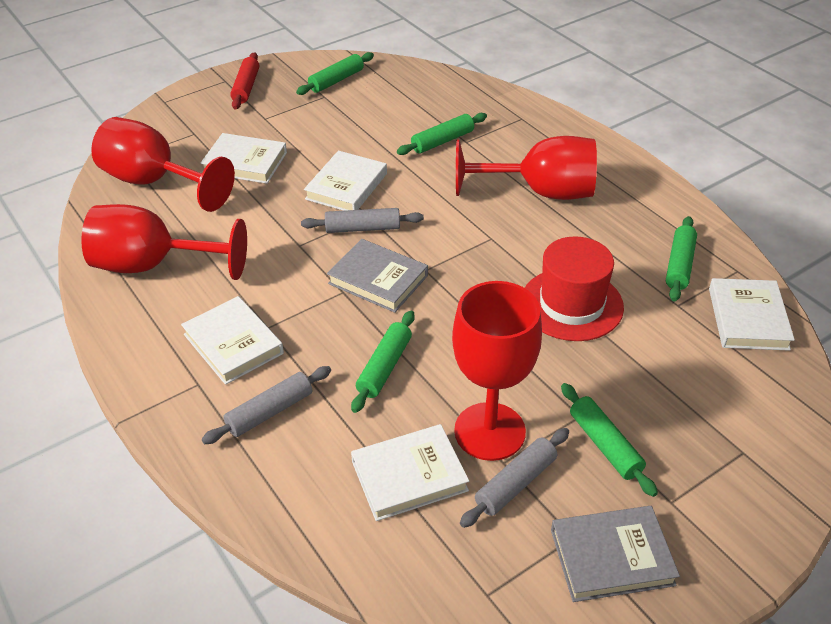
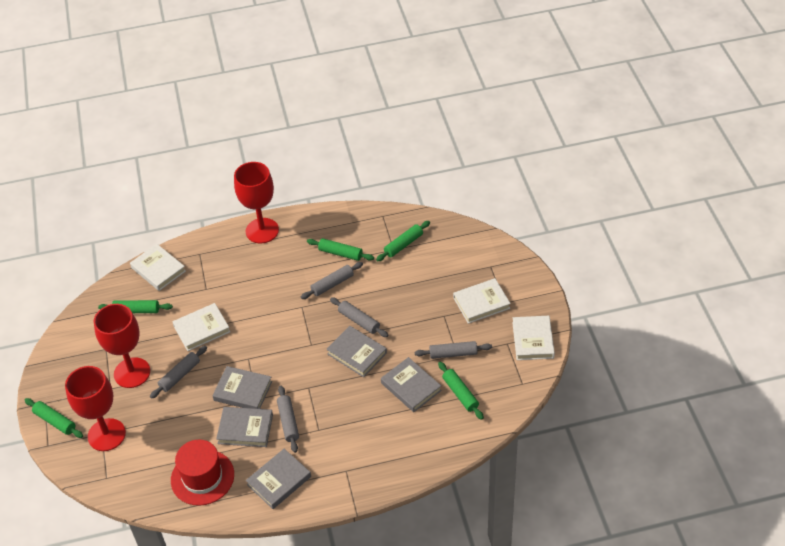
grey book: 2 -> 5
grey rolling pin: 3 -> 5
red goblet: 4 -> 3
red rolling pin: 1 -> 0
white book: 5 -> 4

